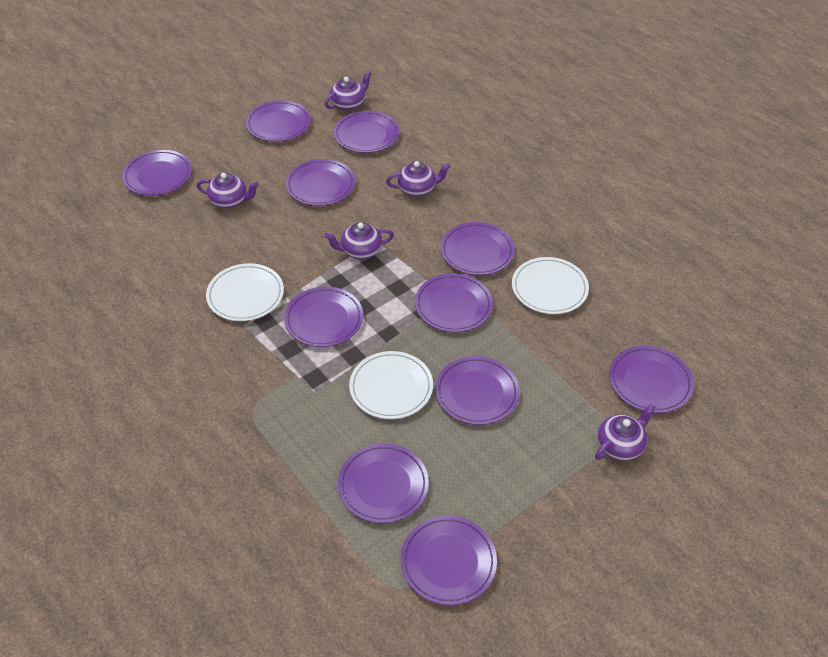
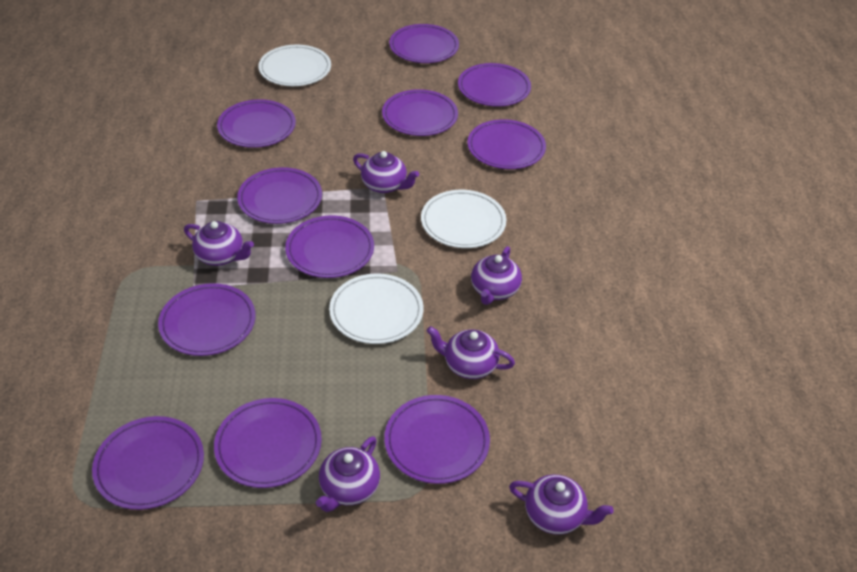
purple teapot: 5 -> 6

